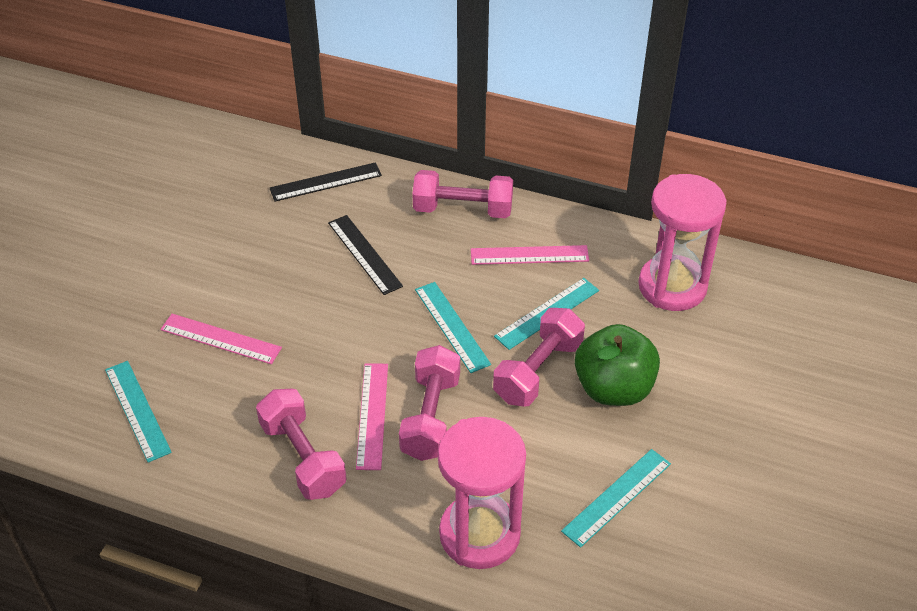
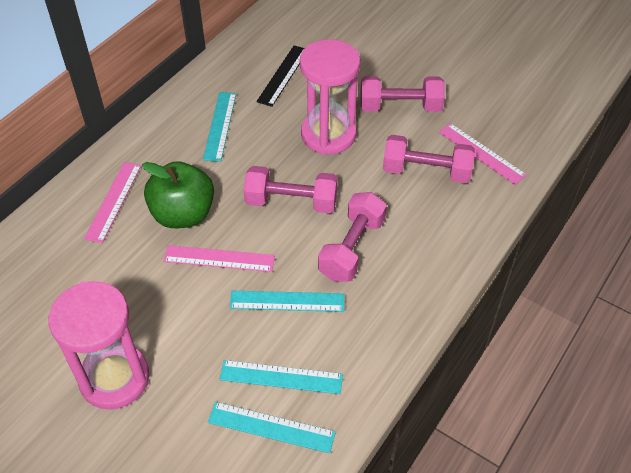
black ruler: 2 -> 1

